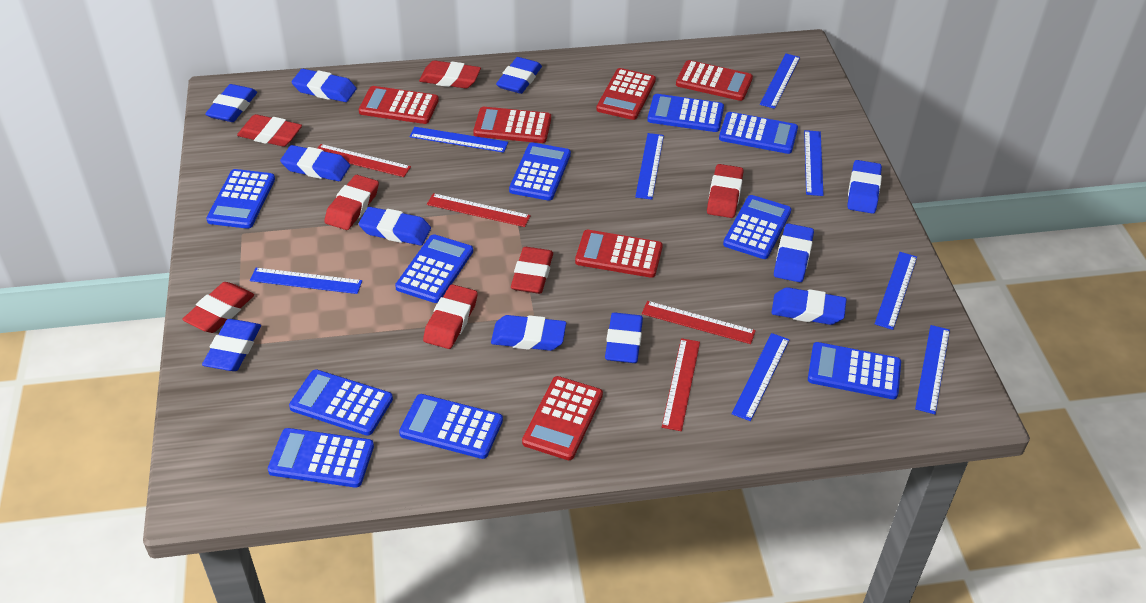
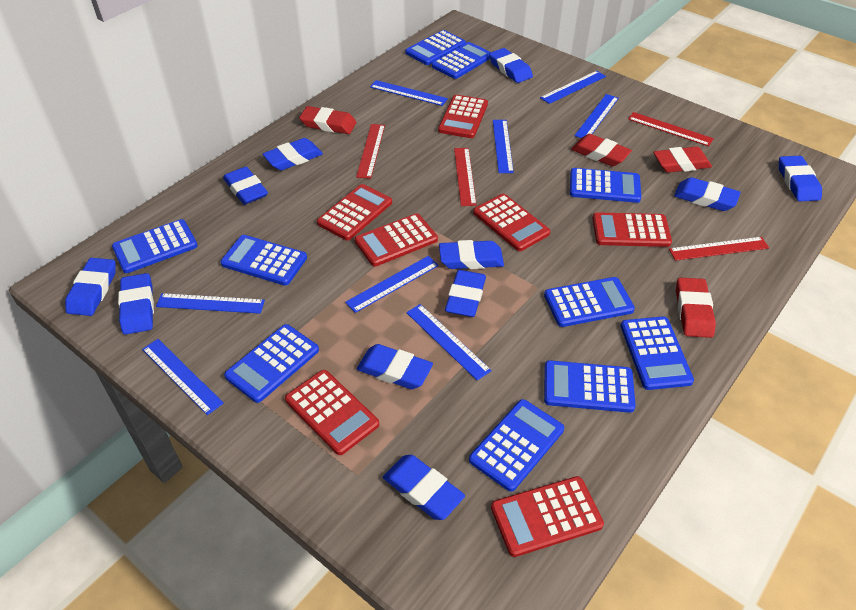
red calculator: 6 -> 7
red eraser: 7 -> 4

